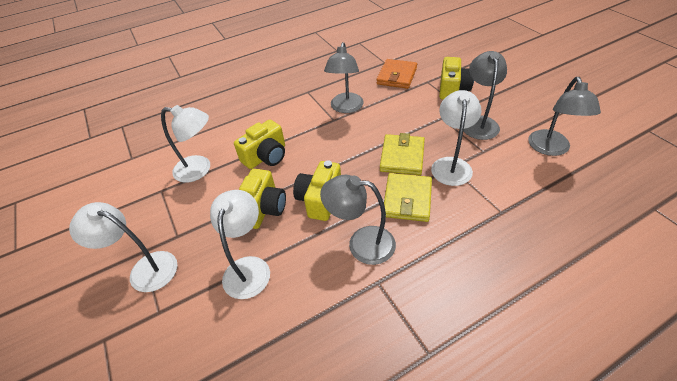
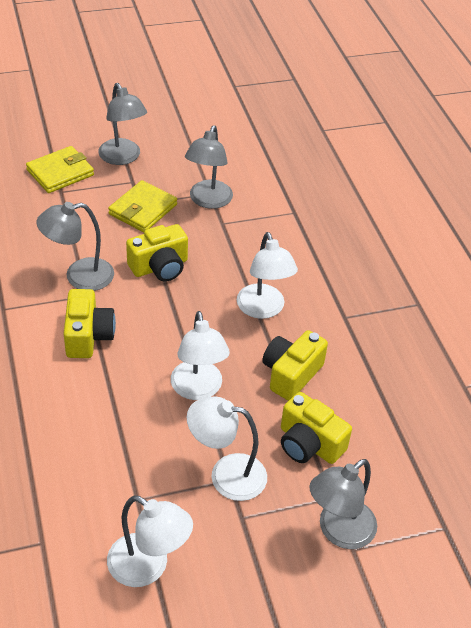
orange wallet: 1 -> 0

